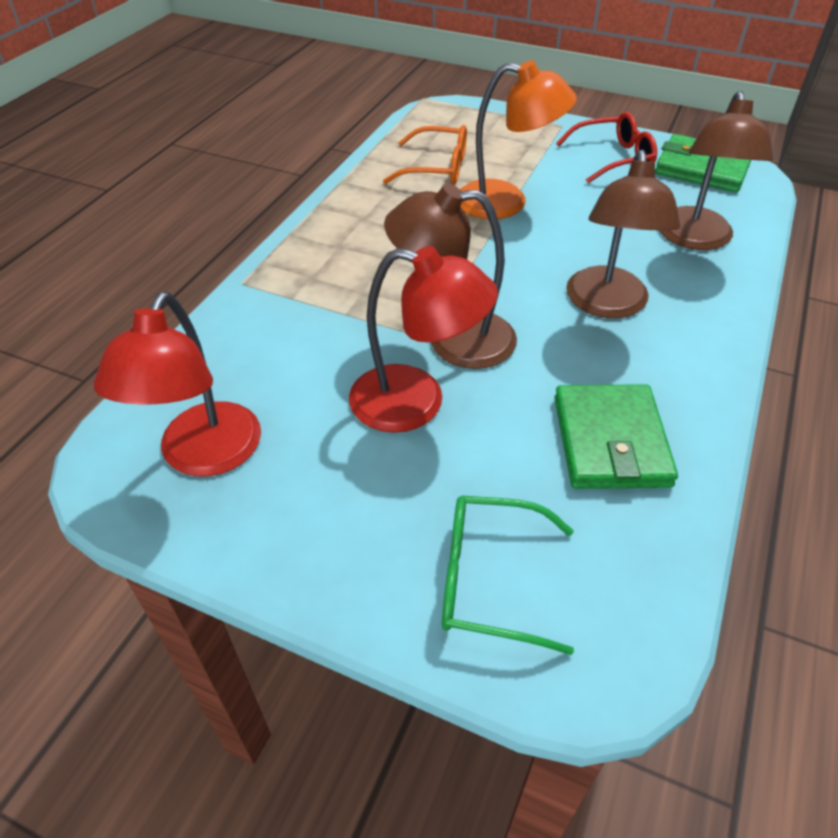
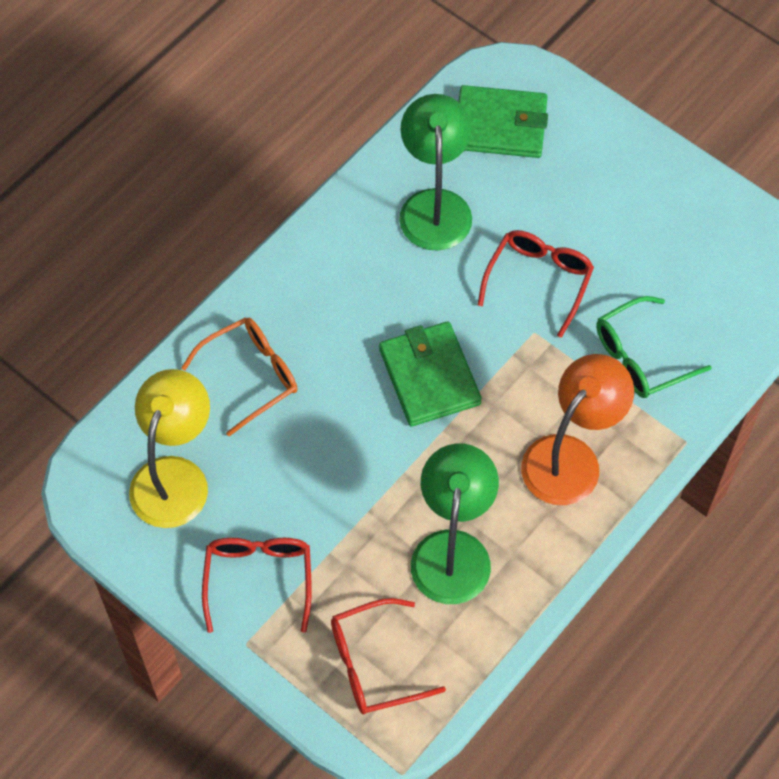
brown lamp: 3 -> 0
green lamp: 0 -> 2
red glasses: 1 -> 3
red lamp: 2 -> 0
yellow lamp: 0 -> 1

